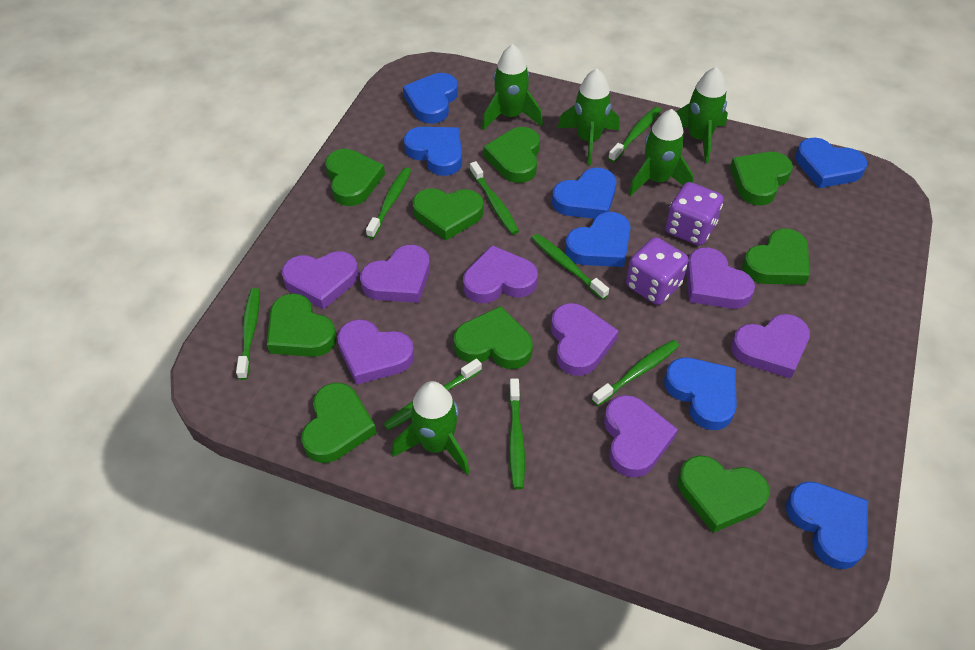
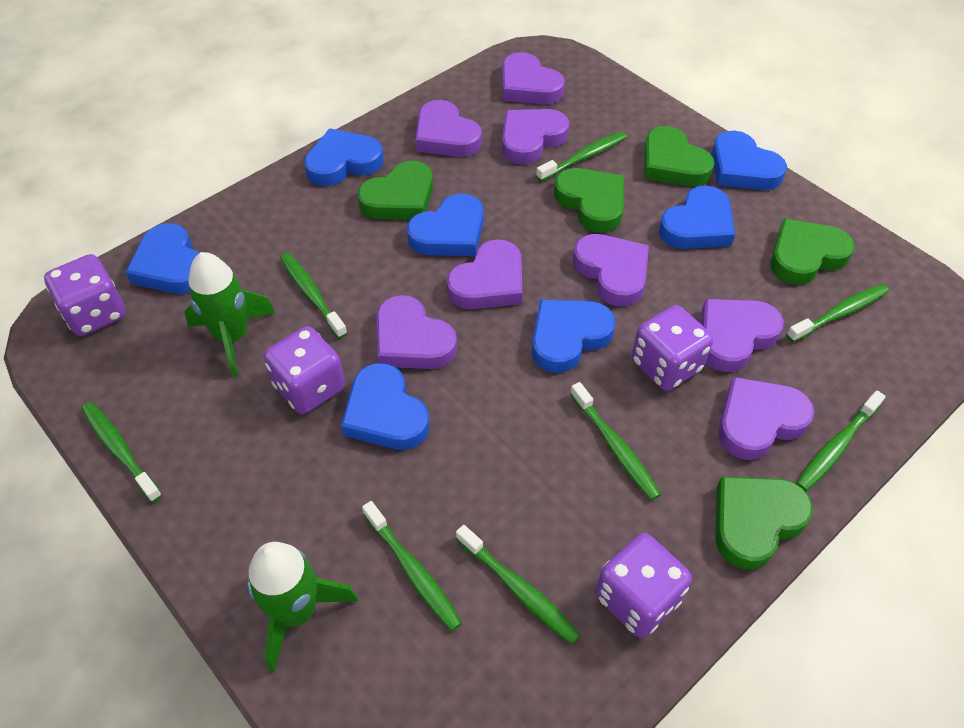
green heart: 9 -> 5
green rocket: 5 -> 2
purple dice: 2 -> 4

